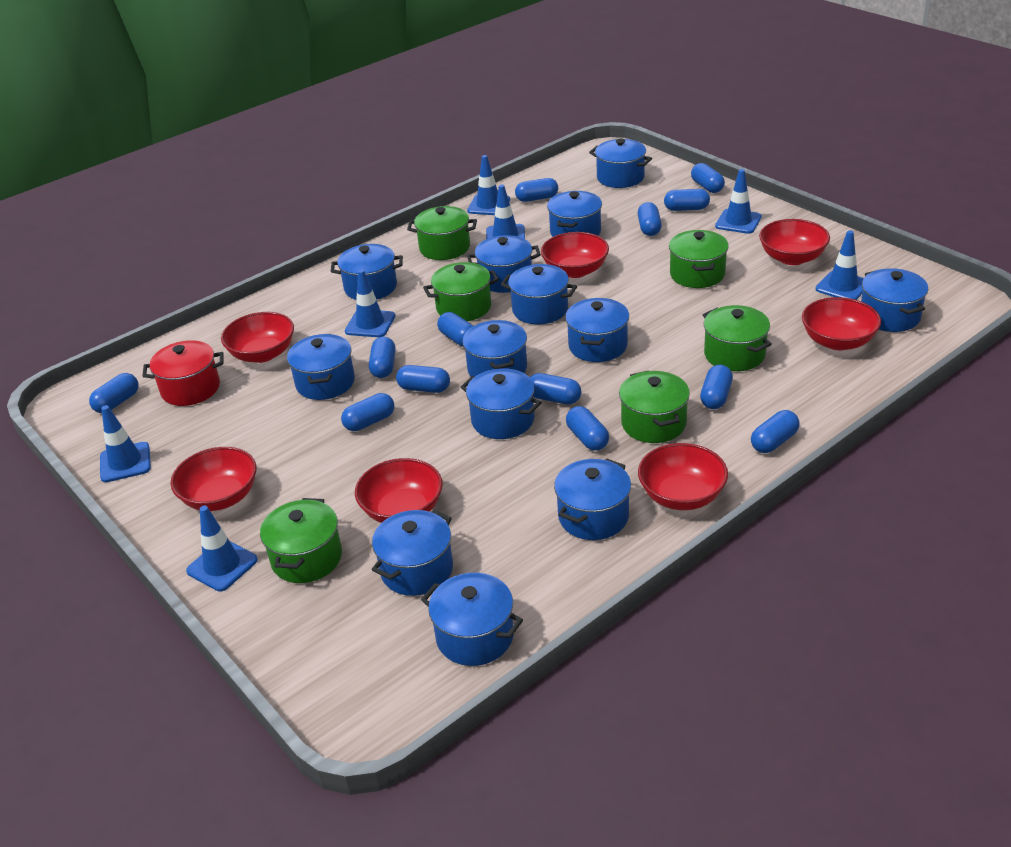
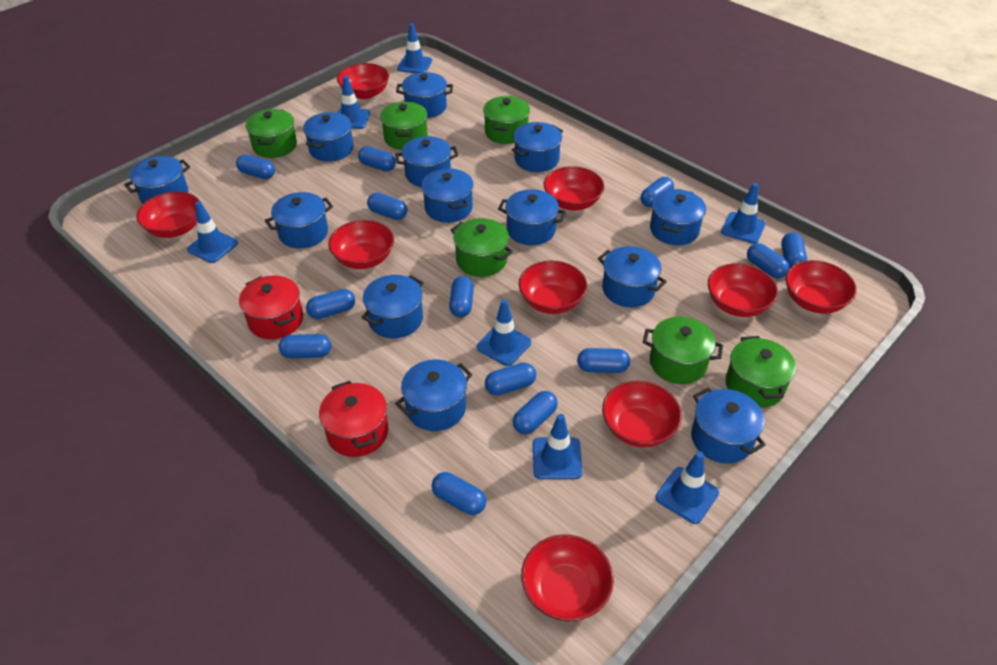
red bowl: 7 -> 9
red pot: 1 -> 2

